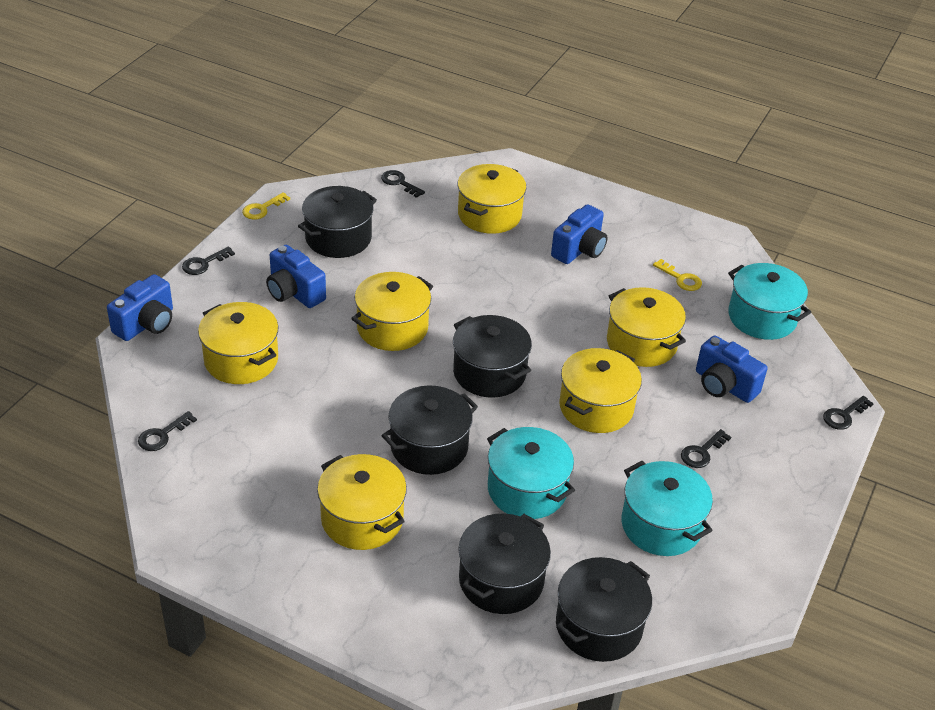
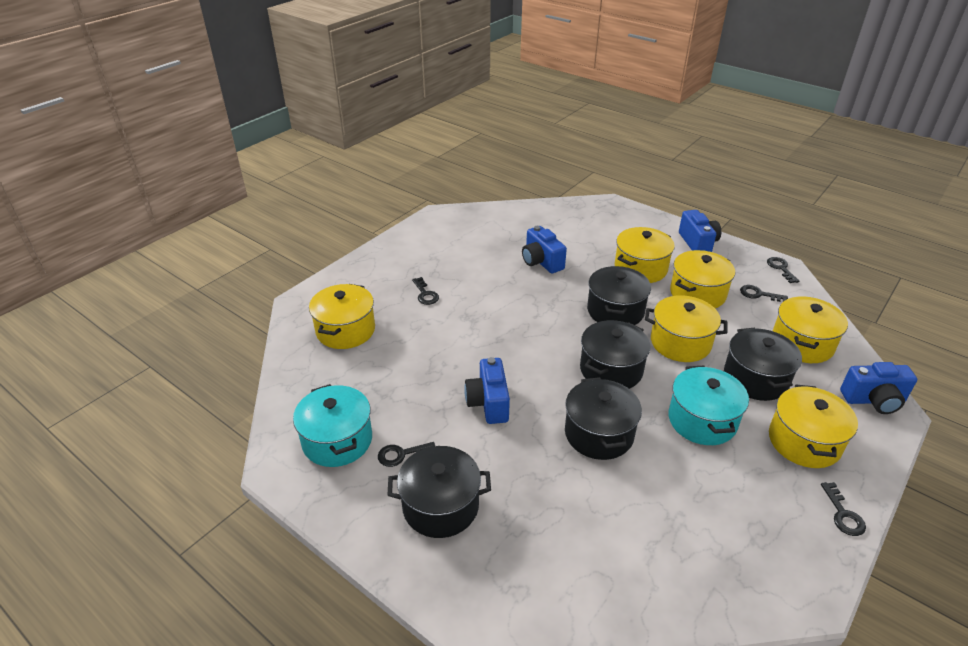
turquoise pot: 3 -> 2
yellow key: 2 -> 0

